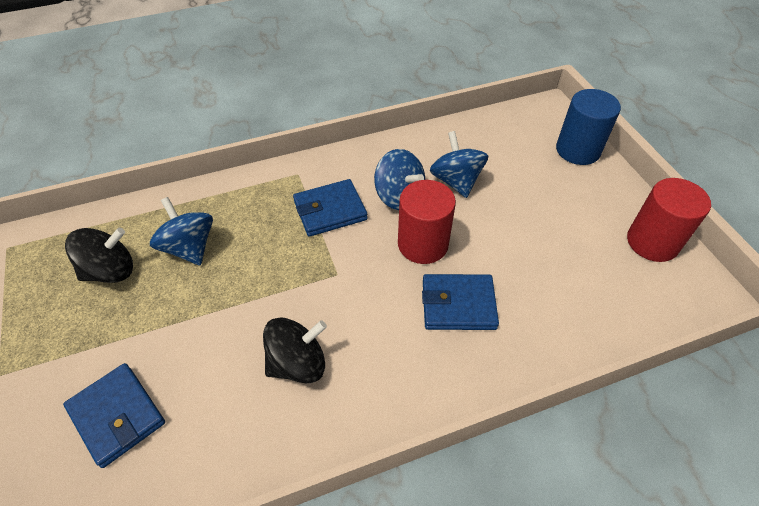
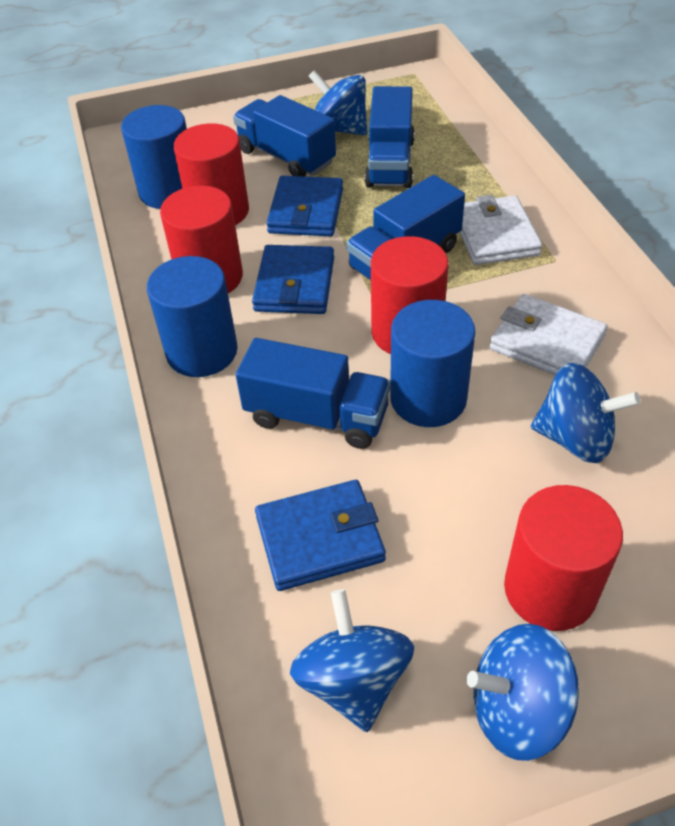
black spinning top: 2 -> 0
blue cylinder: 1 -> 3
blue spinning top: 3 -> 4
blue truck: 0 -> 4
red cylinder: 2 -> 4
white wallet: 0 -> 2

